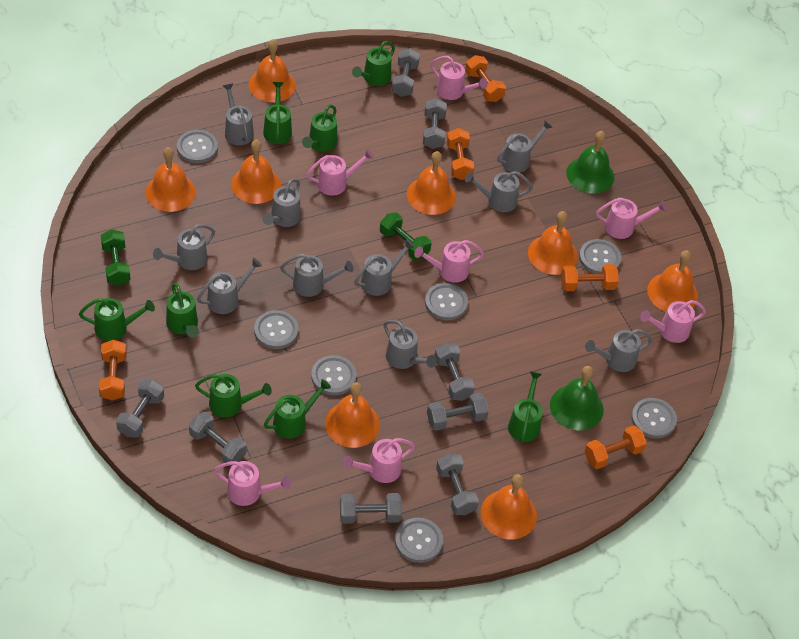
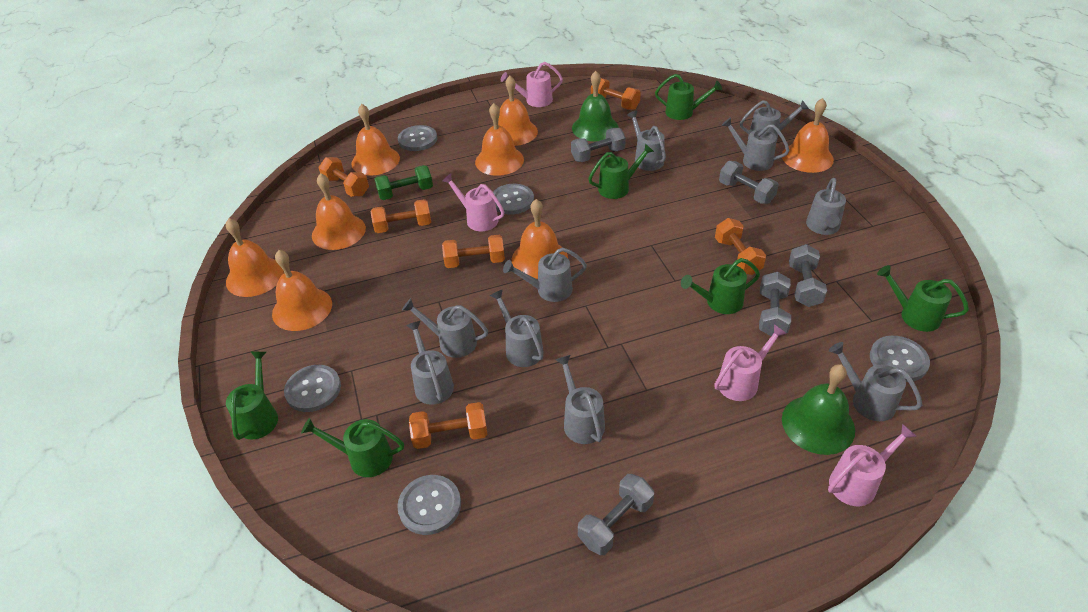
green dumbbell: 2 -> 1
green watering can: 8 -> 6
grey button: 7 -> 5
grey dumbbell: 8 -> 5
orange dumbbell: 5 -> 6
pink watering can: 7 -> 4

